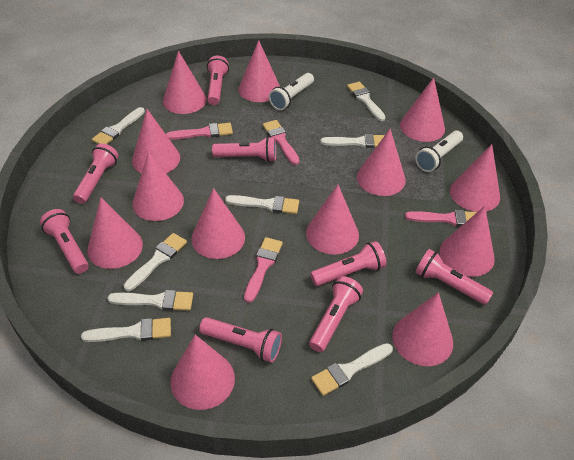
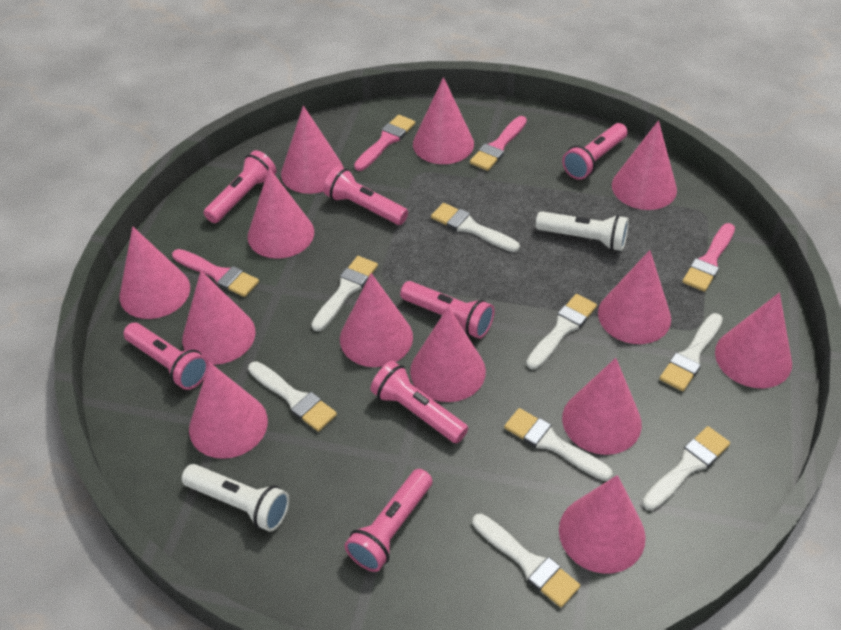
pink flashlight: 8 -> 7

